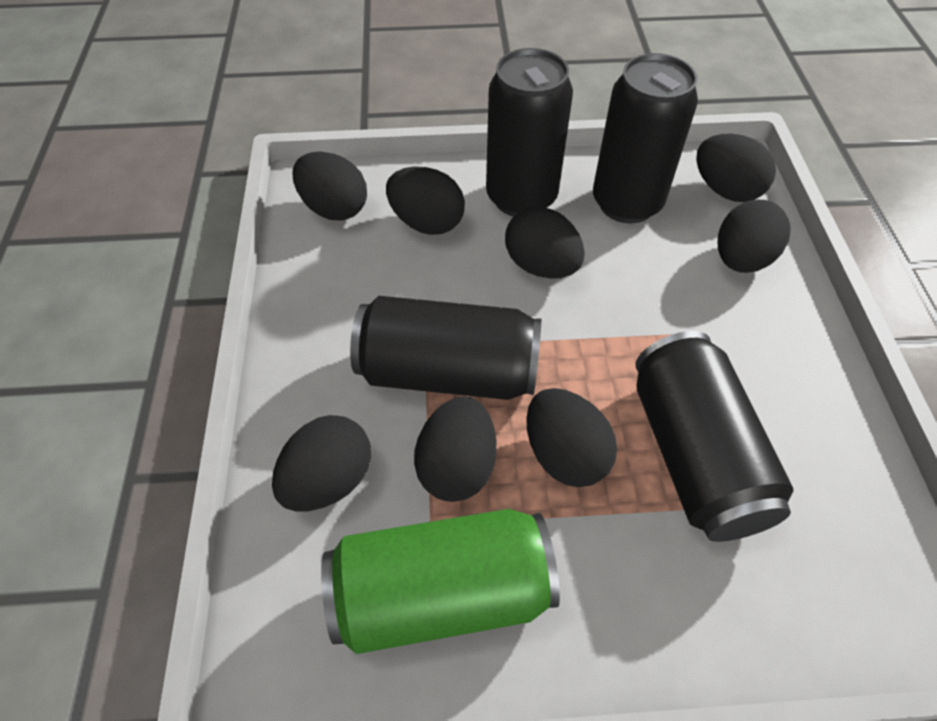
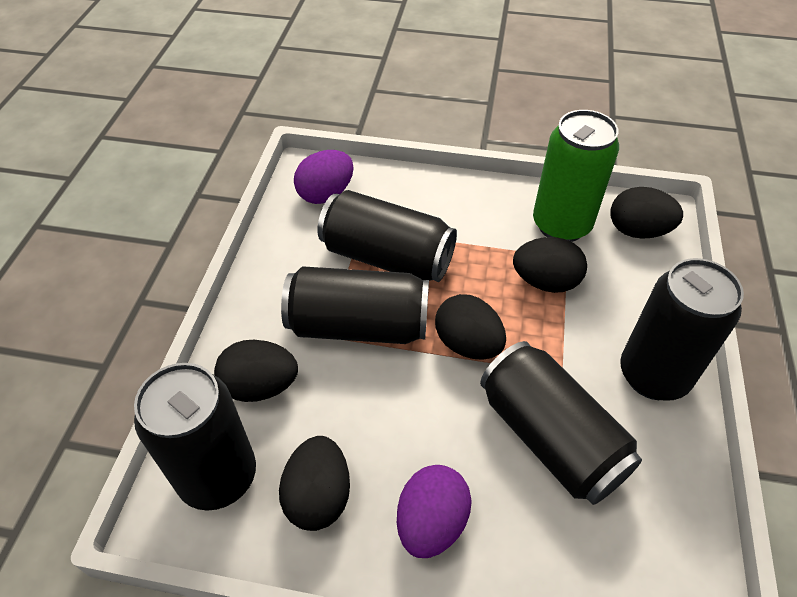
black can: 4 -> 5
black egg: 8 -> 5
purple egg: 0 -> 2

